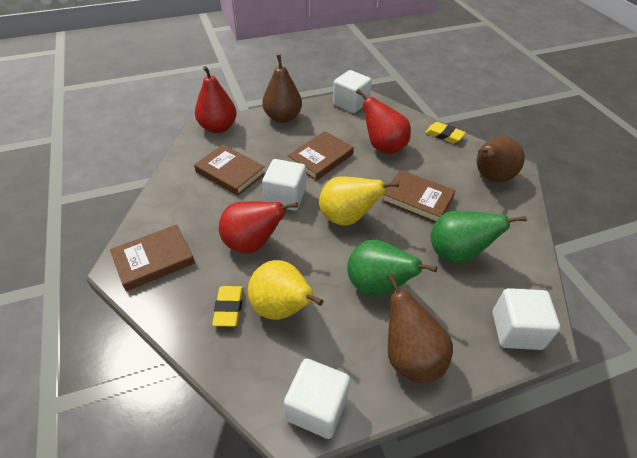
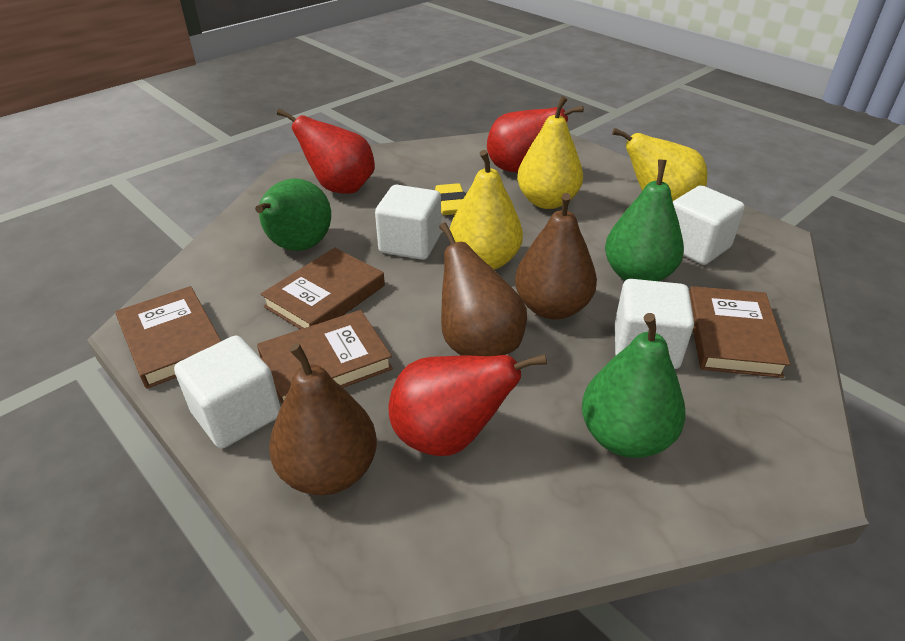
green pear: 2 -> 3
yellow eraser: 2 -> 1
yellow pear: 2 -> 3

